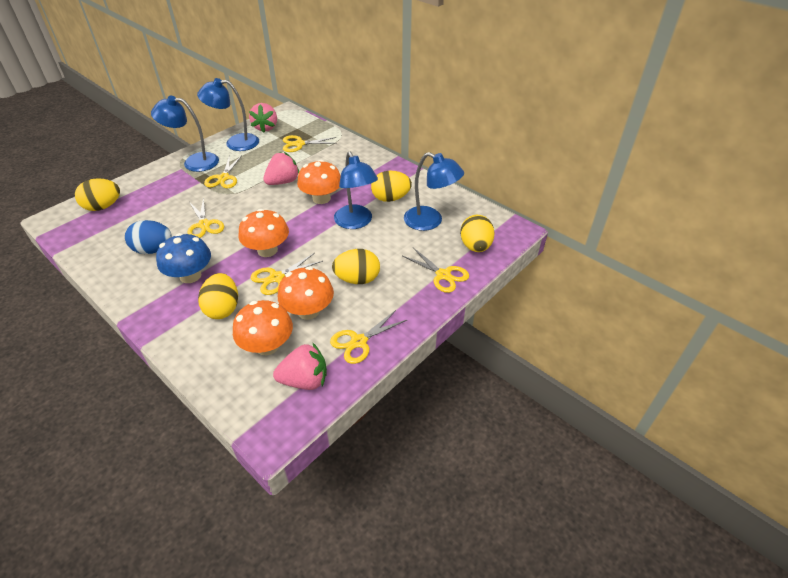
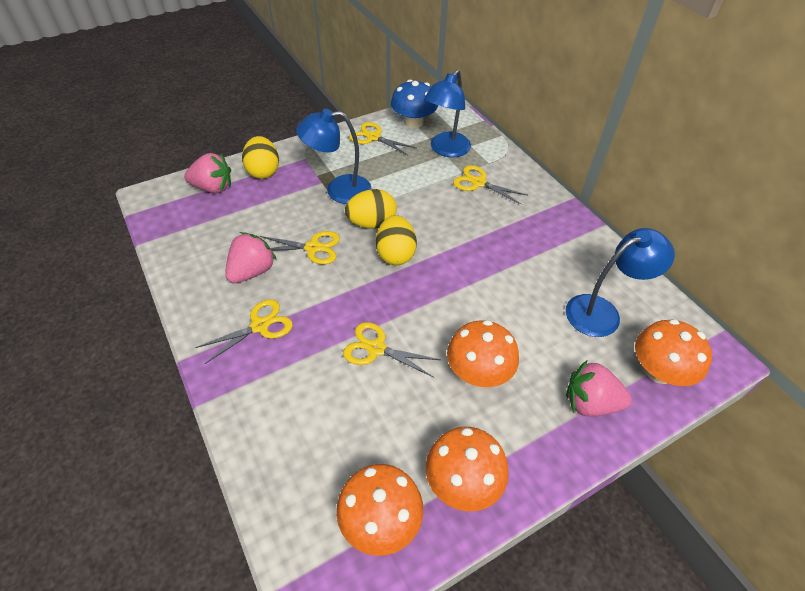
blue egg: 1 -> 0
blue lamp: 4 -> 3
yellow egg: 5 -> 3
yellow scissors: 6 -> 5

